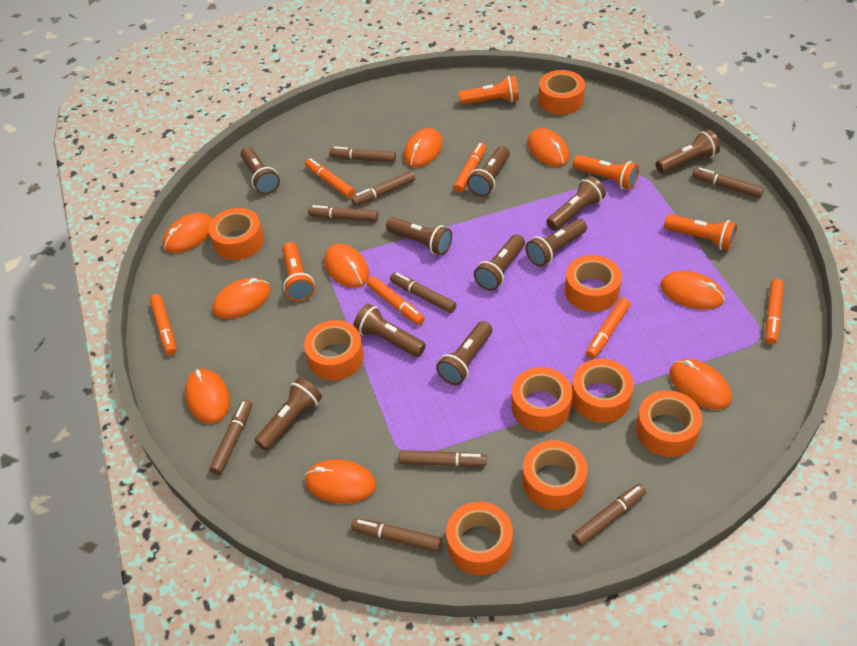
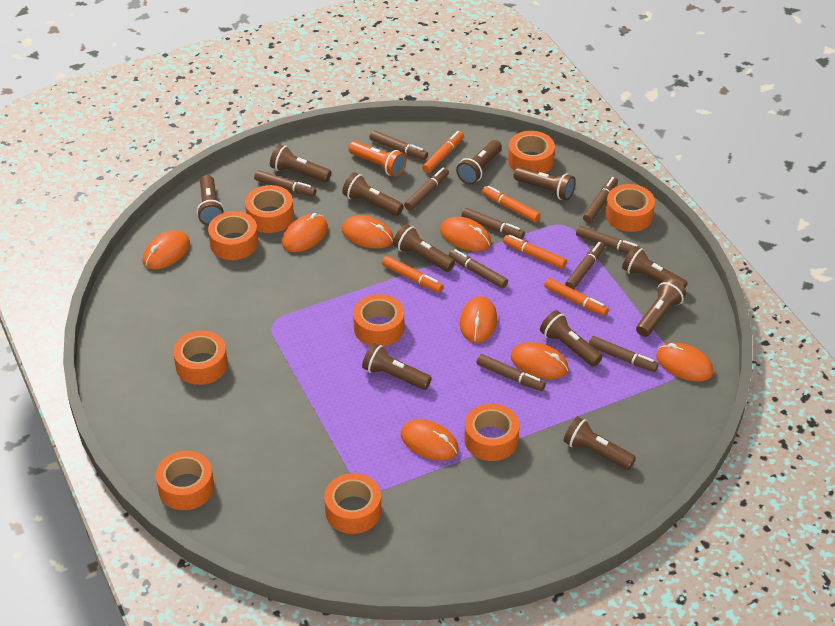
brown flashlight: 10 -> 11
brown marker: 9 -> 10
orange flashlight: 4 -> 1
orange marker: 6 -> 5
orange mouse: 9 -> 8

